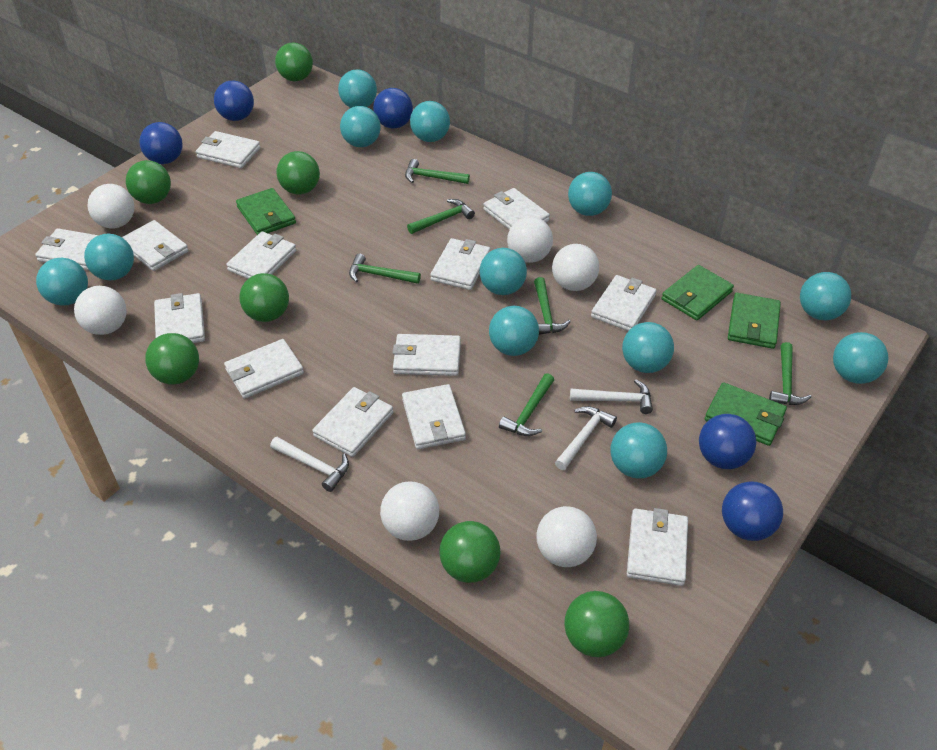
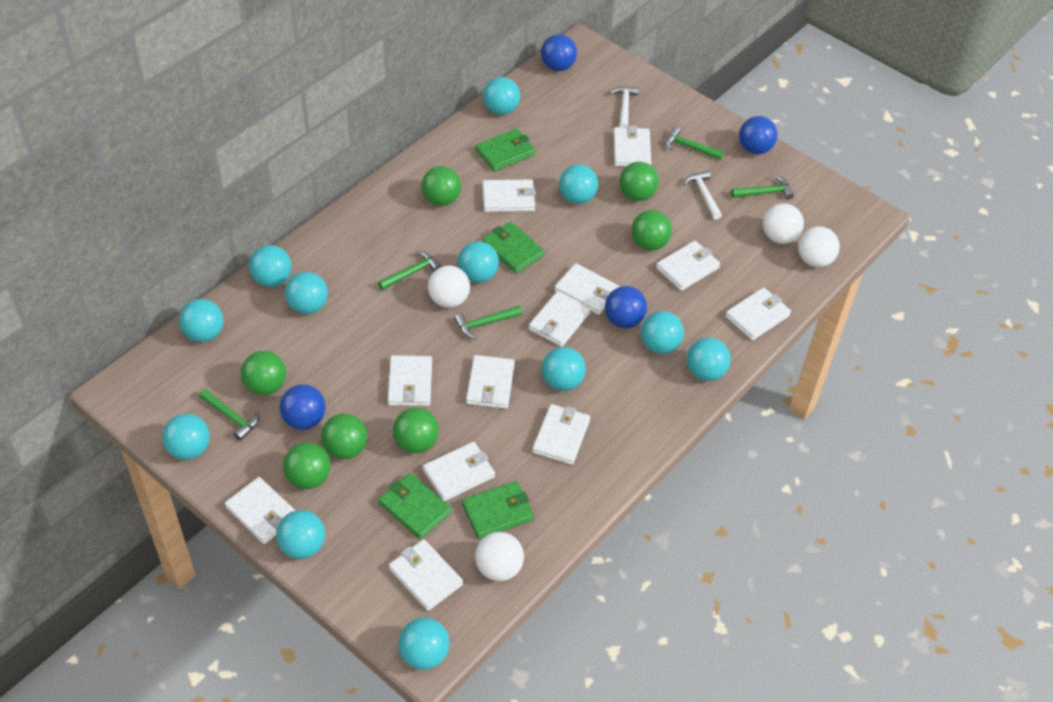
blue ball: 5 -> 4
green hammer: 6 -> 5
white ball: 6 -> 4
white hammer: 3 -> 2
white wallet: 13 -> 12

